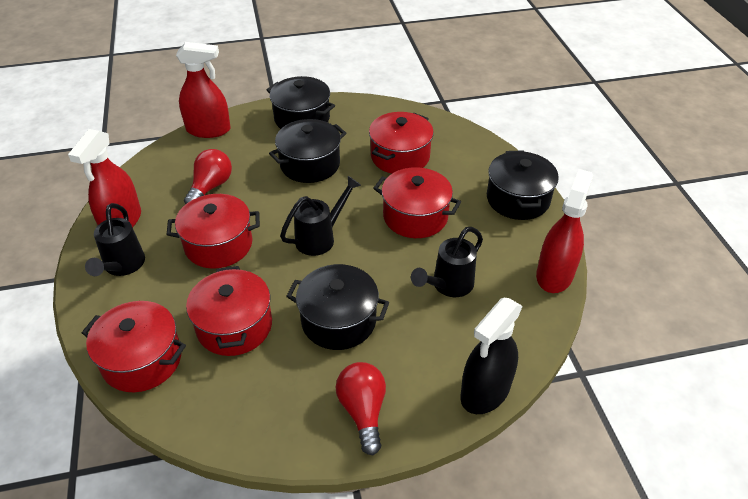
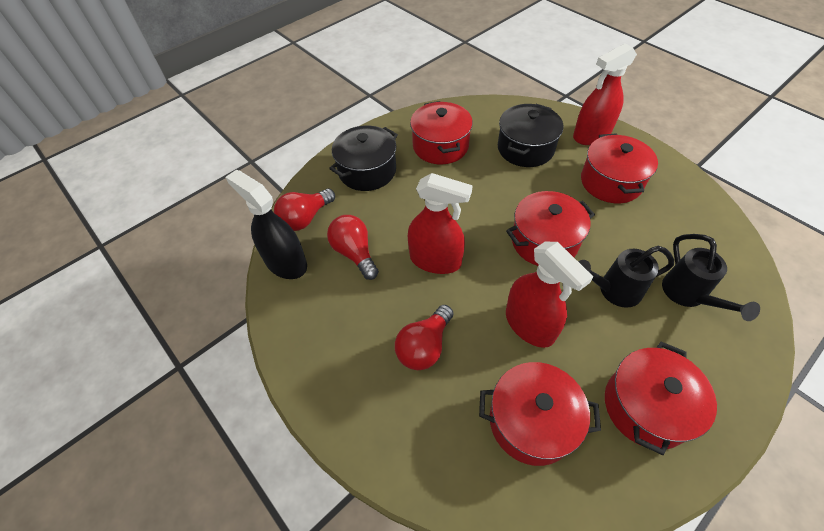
black pot: 4 -> 2
black watering can: 3 -> 2
red light bulb: 2 -> 3

